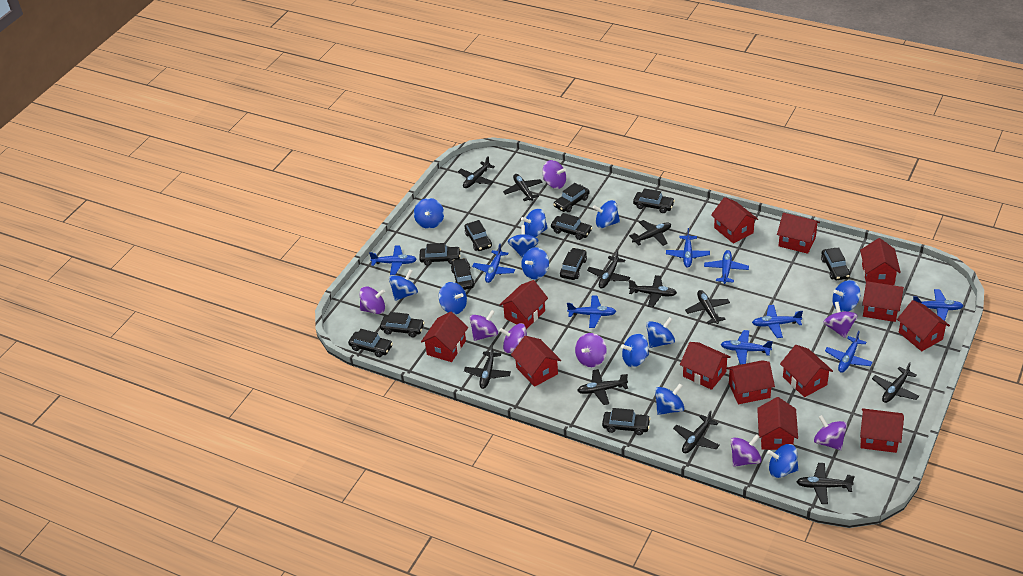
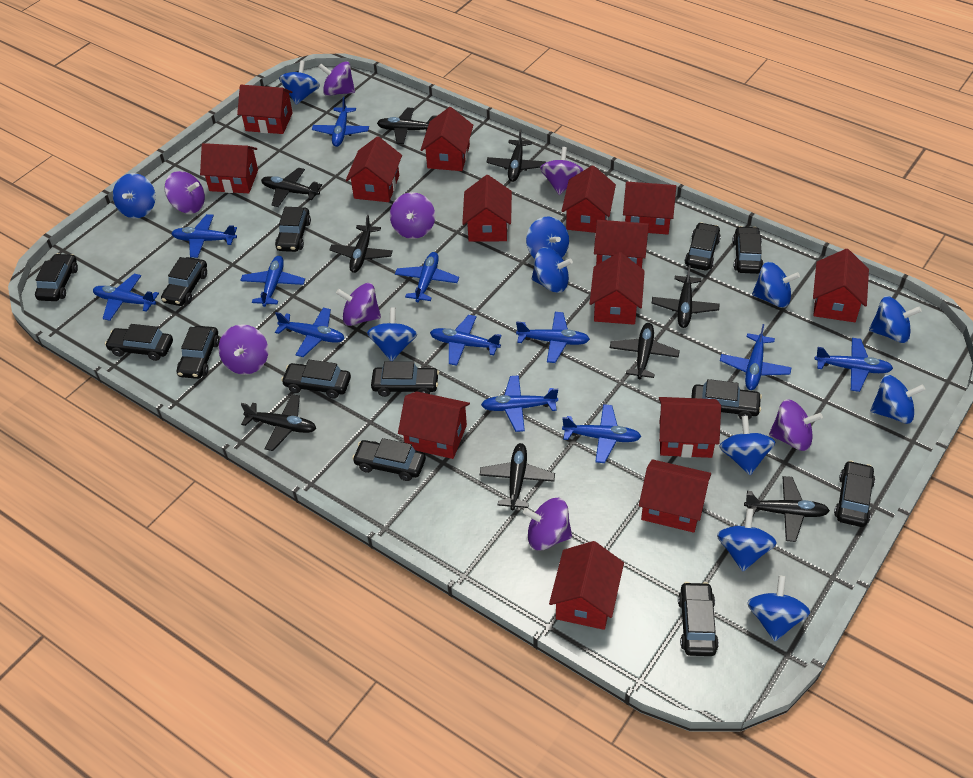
black car: 11 -> 13
black plane: 11 -> 9
blue plane: 9 -> 12
blue spinning top: 12 -> 11
red house: 13 -> 14

